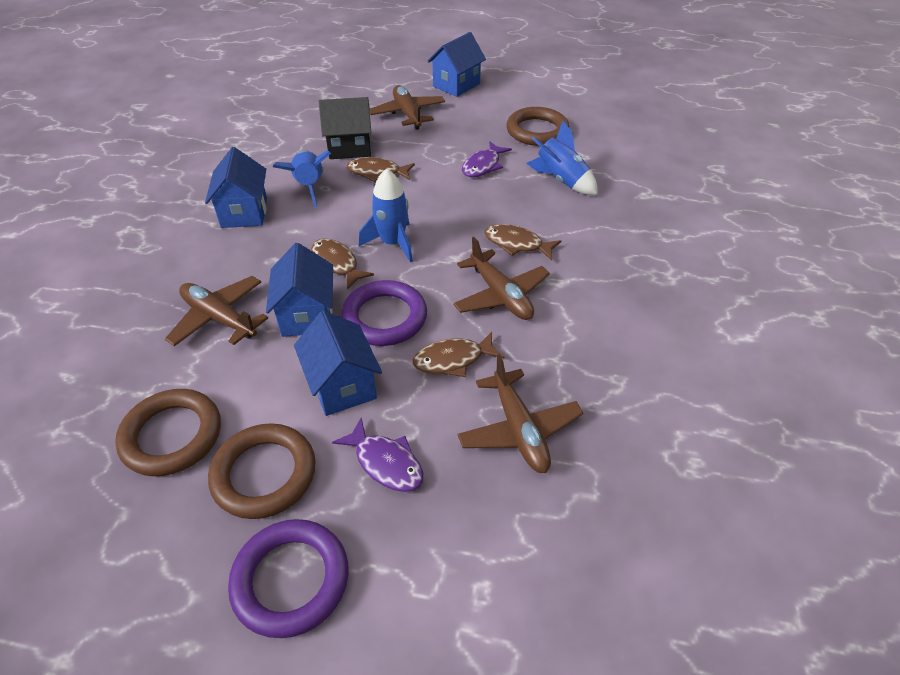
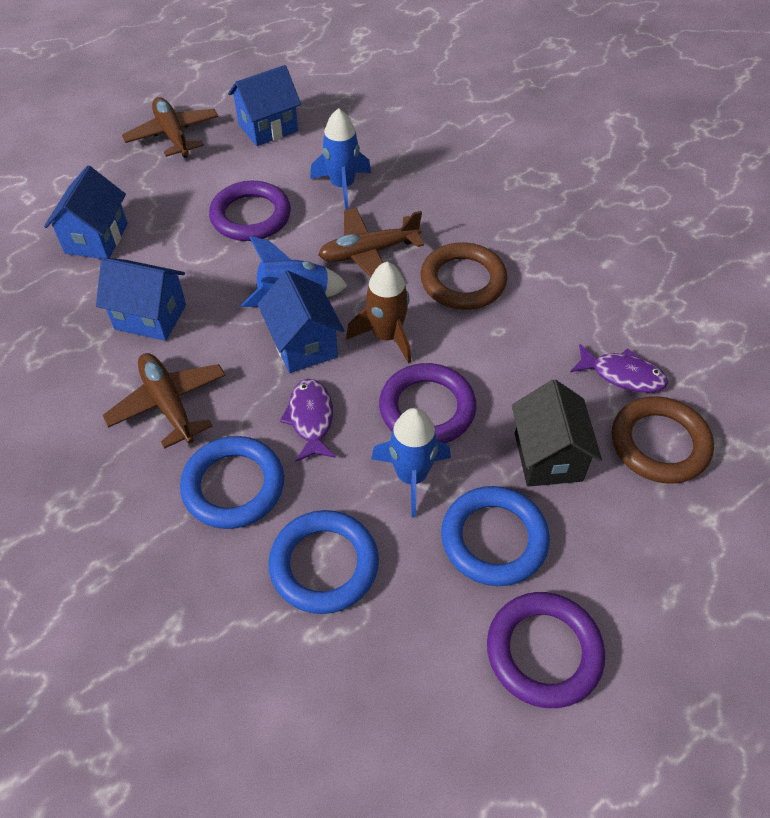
blue ring: 0 -> 3
brown fish: 4 -> 0
brown plane: 4 -> 3
brown ring: 3 -> 2
brown rocket: 0 -> 1
purple ring: 2 -> 3

